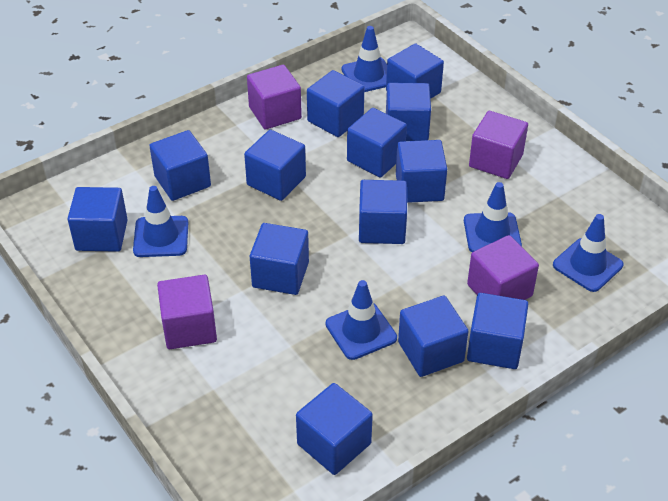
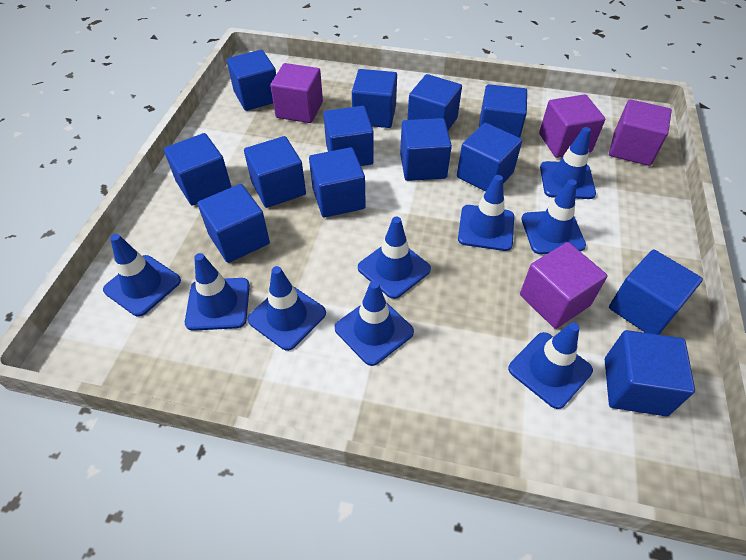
blue traffic cone: 5 -> 9

